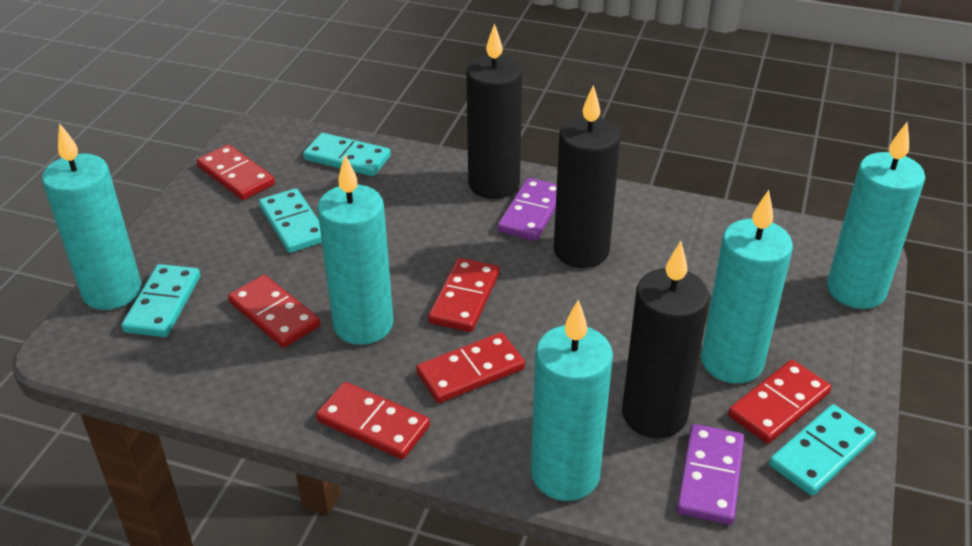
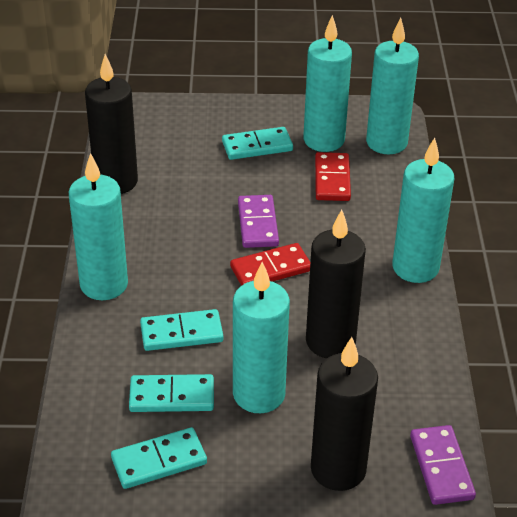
red domino: 6 -> 2

